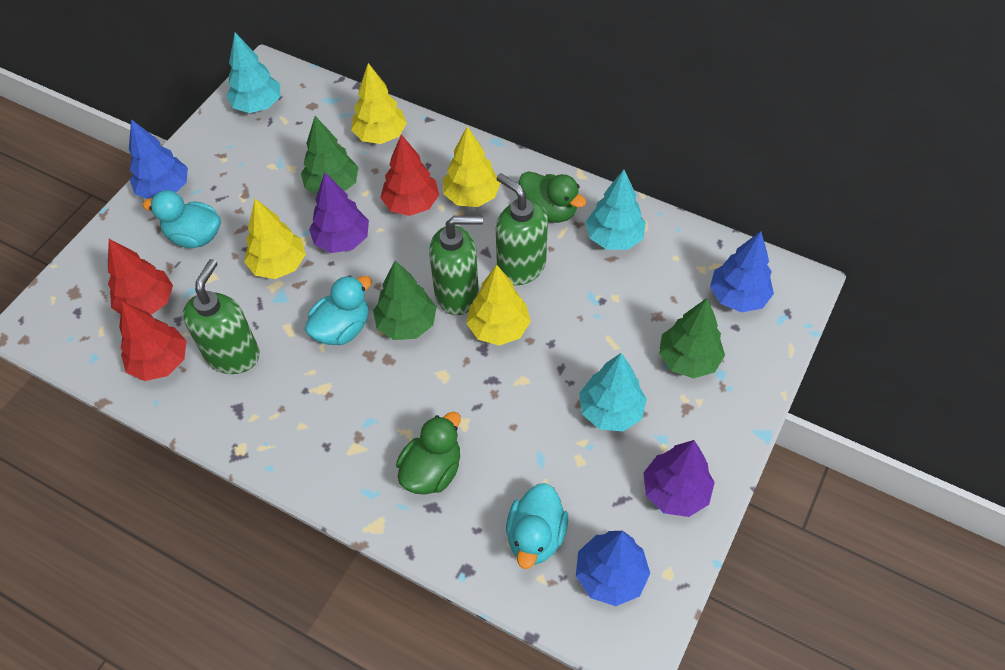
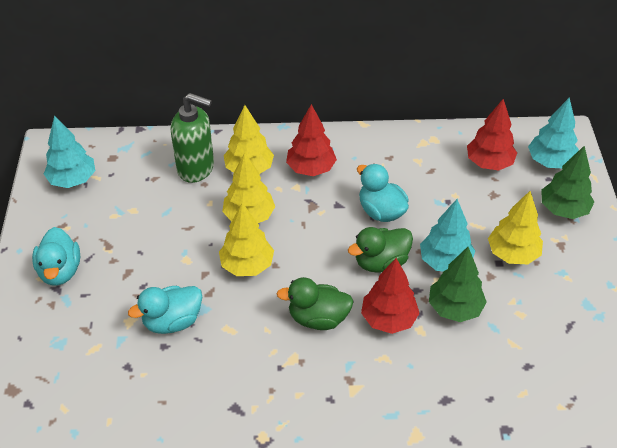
blue tree: 3 -> 0
green soap dispenser: 3 -> 1
green tree: 3 -> 2
purple tree: 2 -> 0

